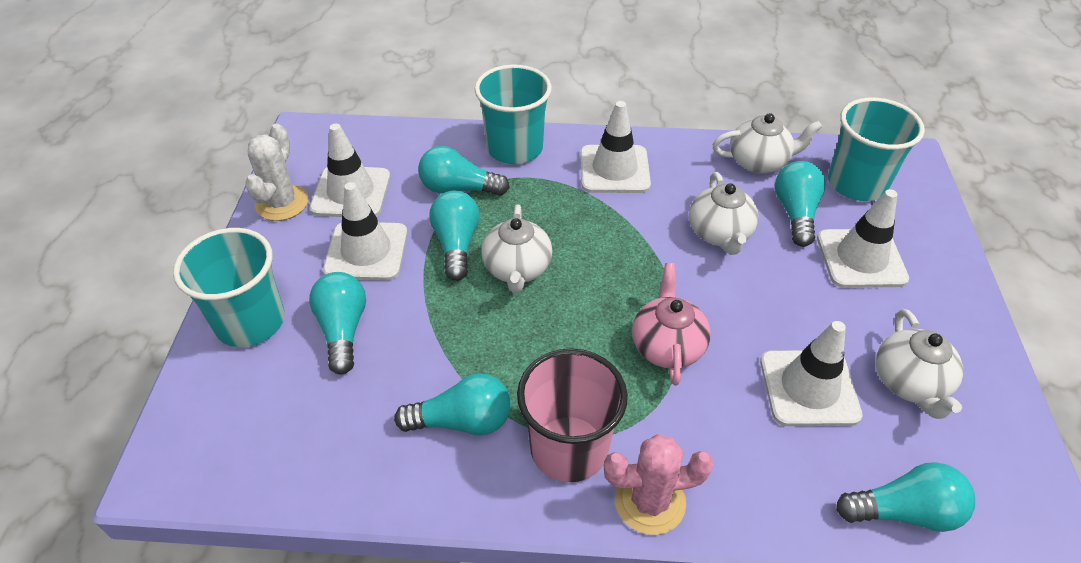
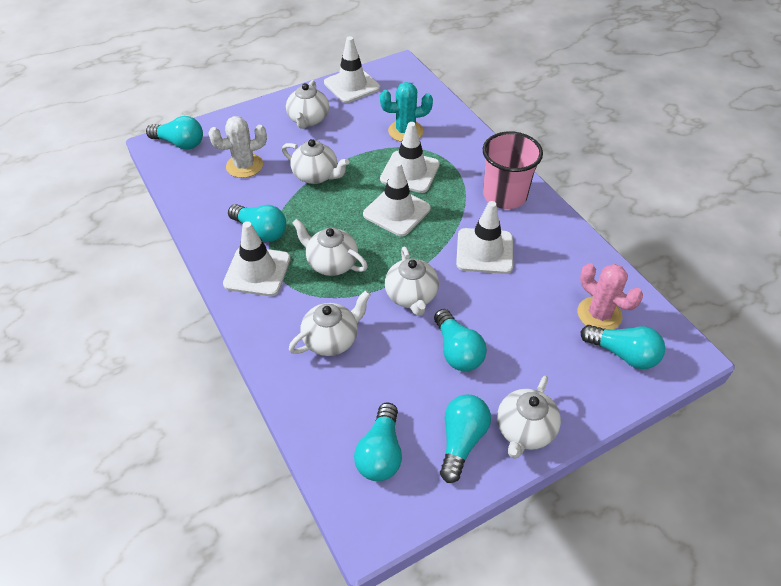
pink teapot: 1 -> 0
turquoise cactus: 0 -> 1
turquoise cup: 3 -> 0
white teapot: 4 -> 6

